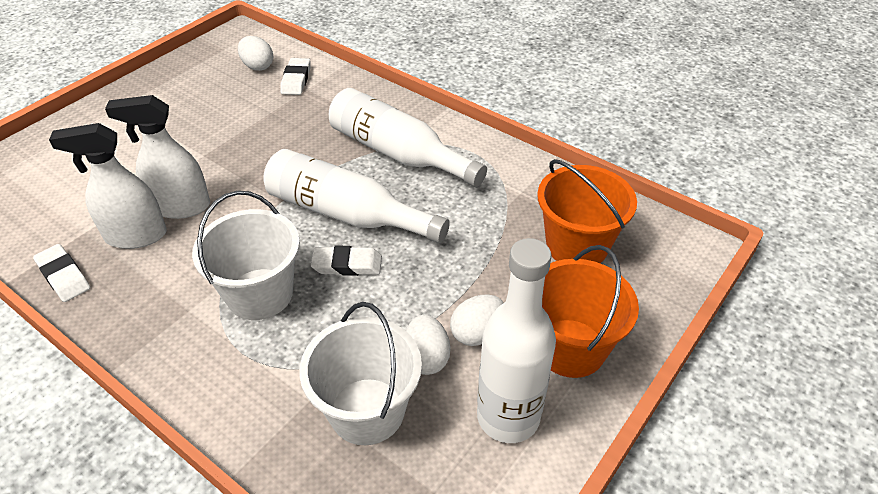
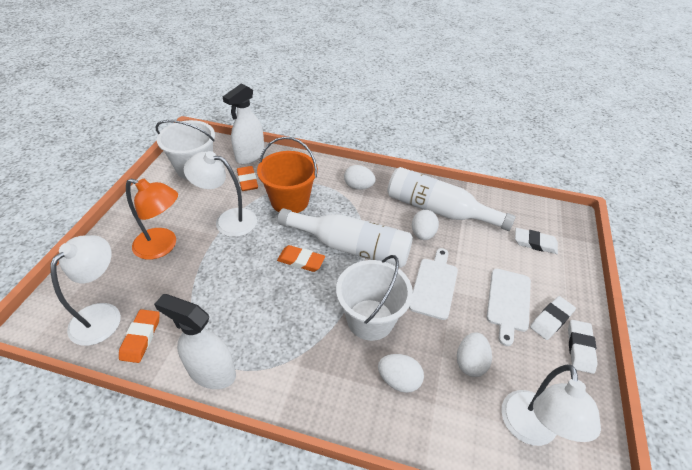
orange bucket: 2 -> 1
orange eraser: 0 -> 3
orange lamp: 0 -> 1
white bottle: 3 -> 2
white cutting board: 0 -> 2
white egg: 3 -> 4
white lamp: 0 -> 3

